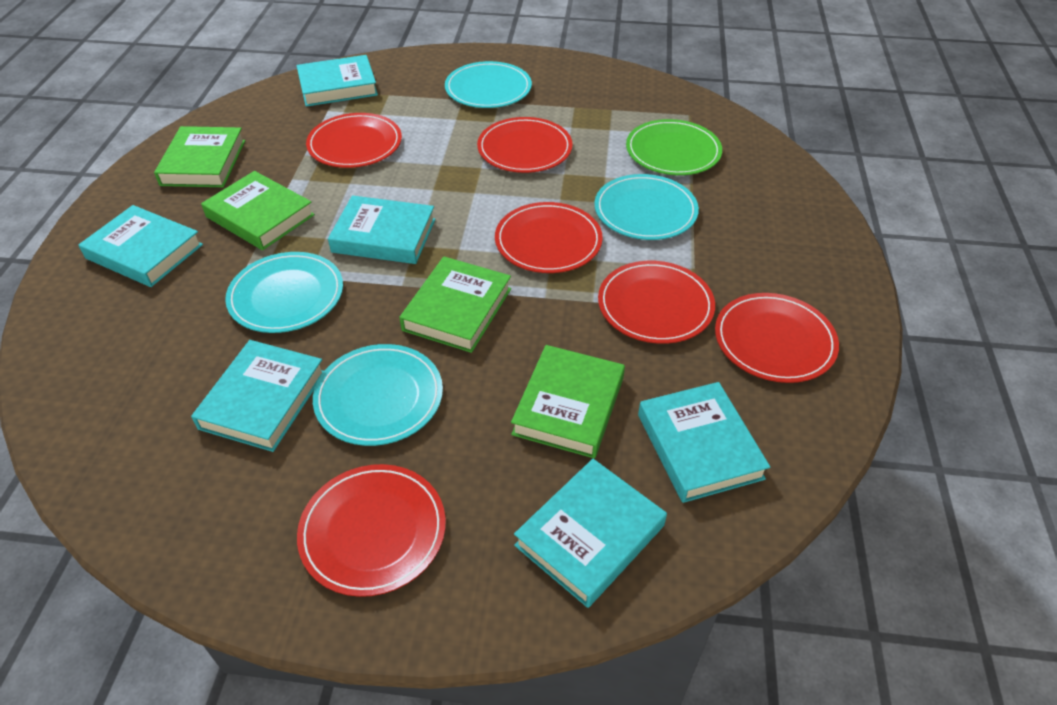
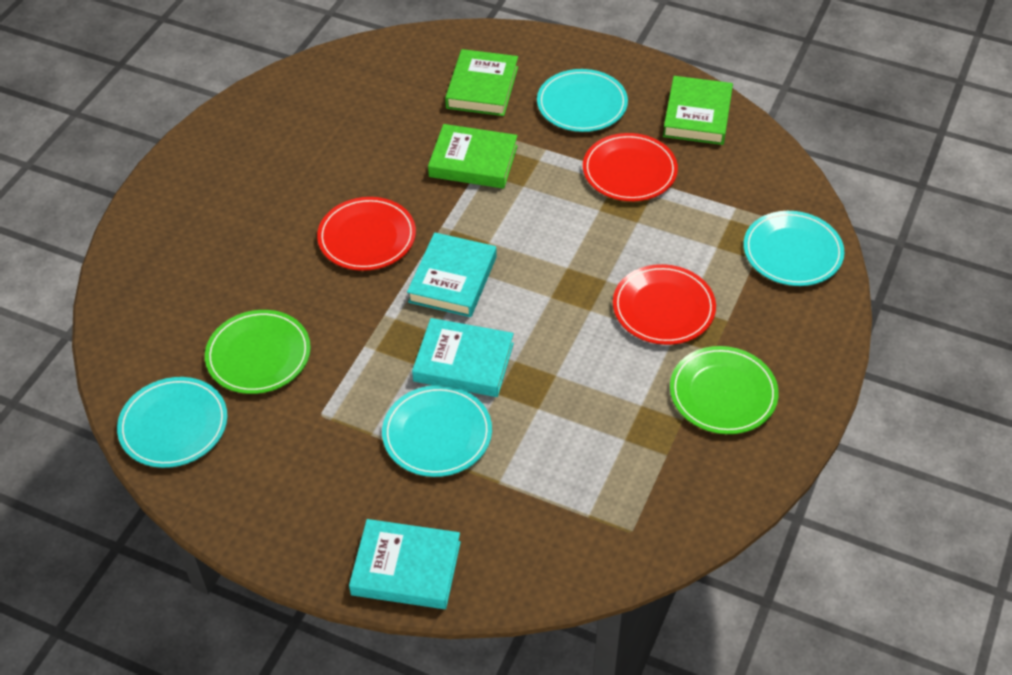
green book: 4 -> 3
green plate: 1 -> 2
red plate: 6 -> 3
turquoise book: 6 -> 3

